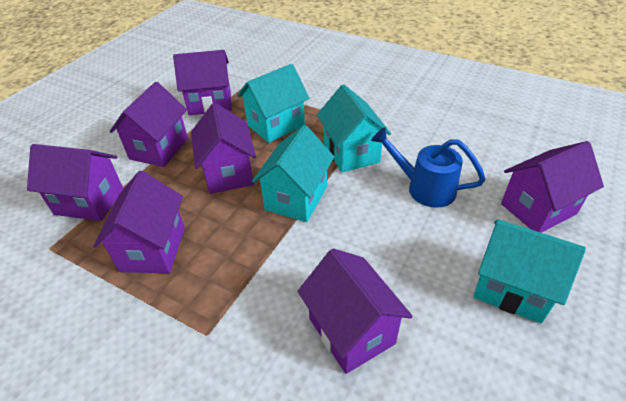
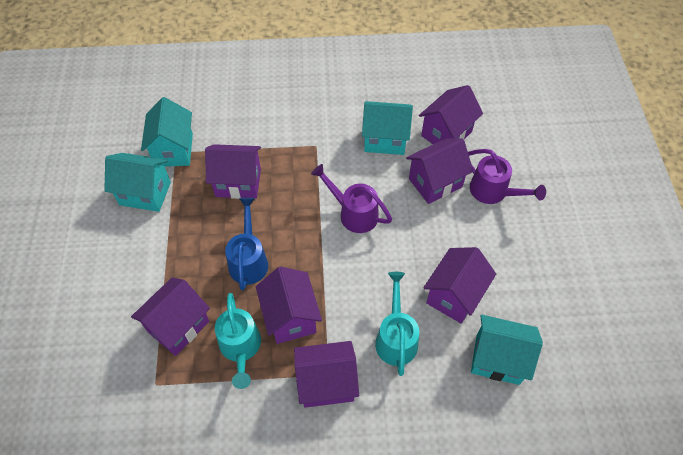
purple watering can: 0 -> 2
turquoise watering can: 0 -> 2

